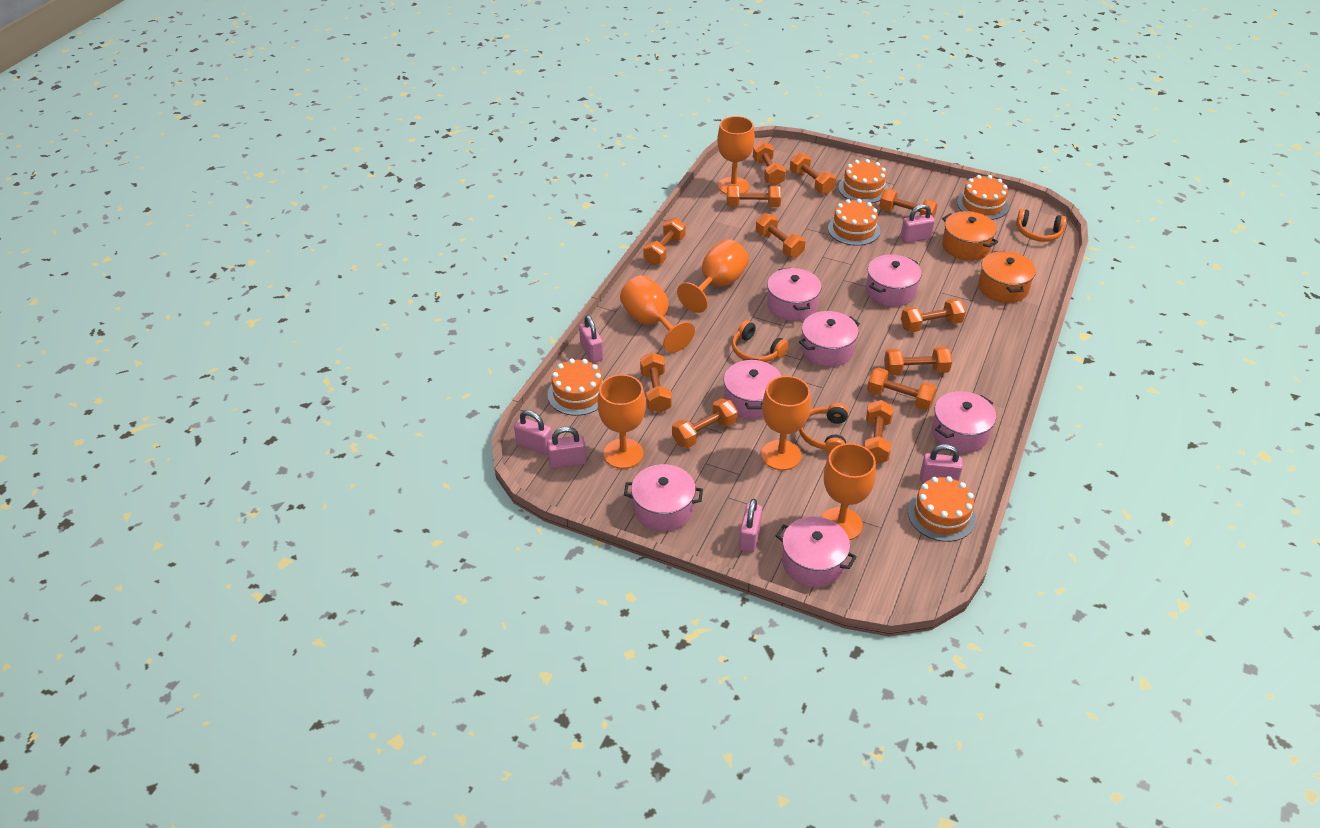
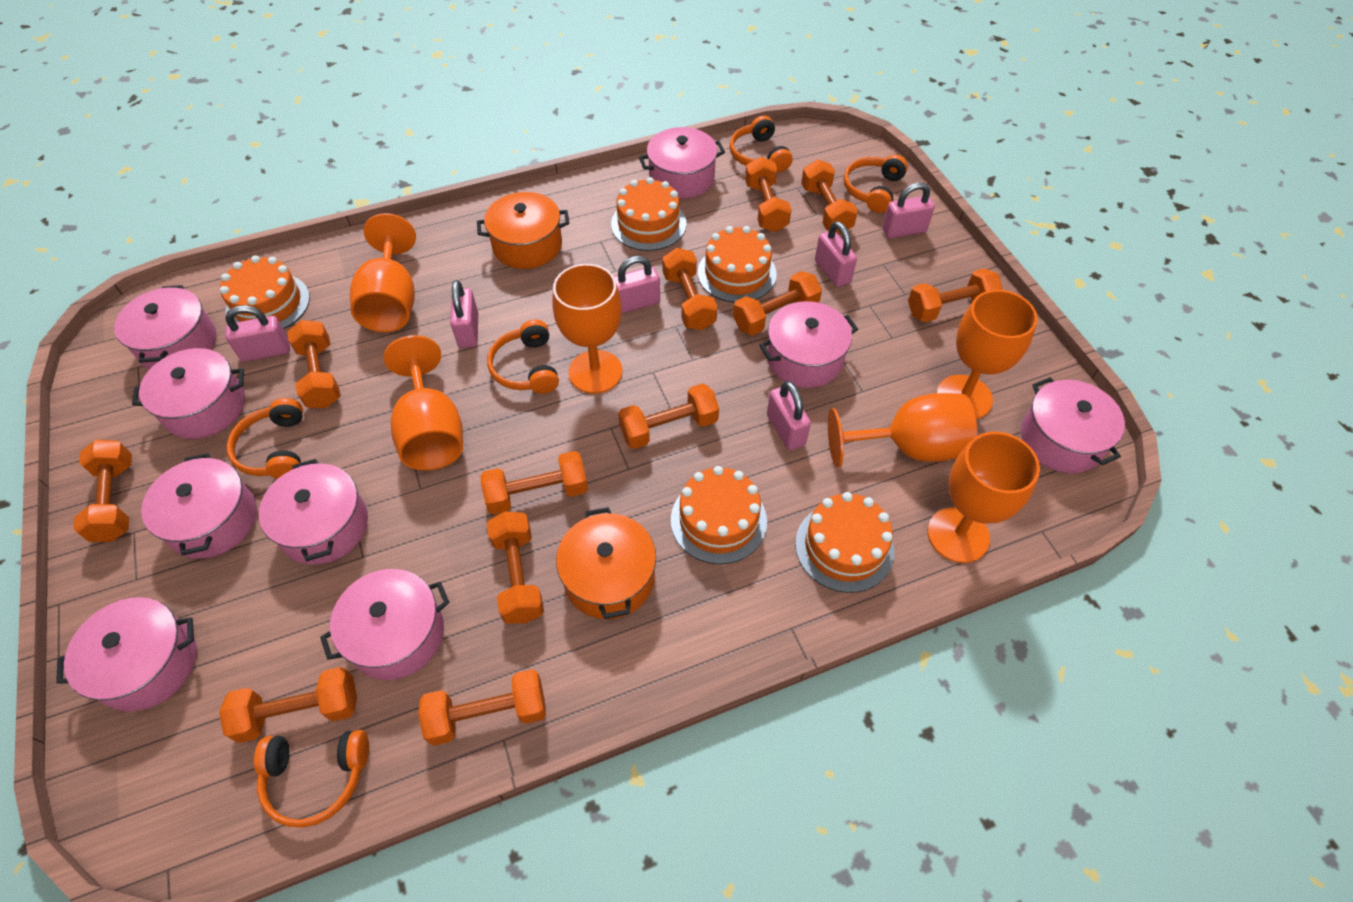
orange headphones: 3 -> 5
pink pot: 7 -> 9

